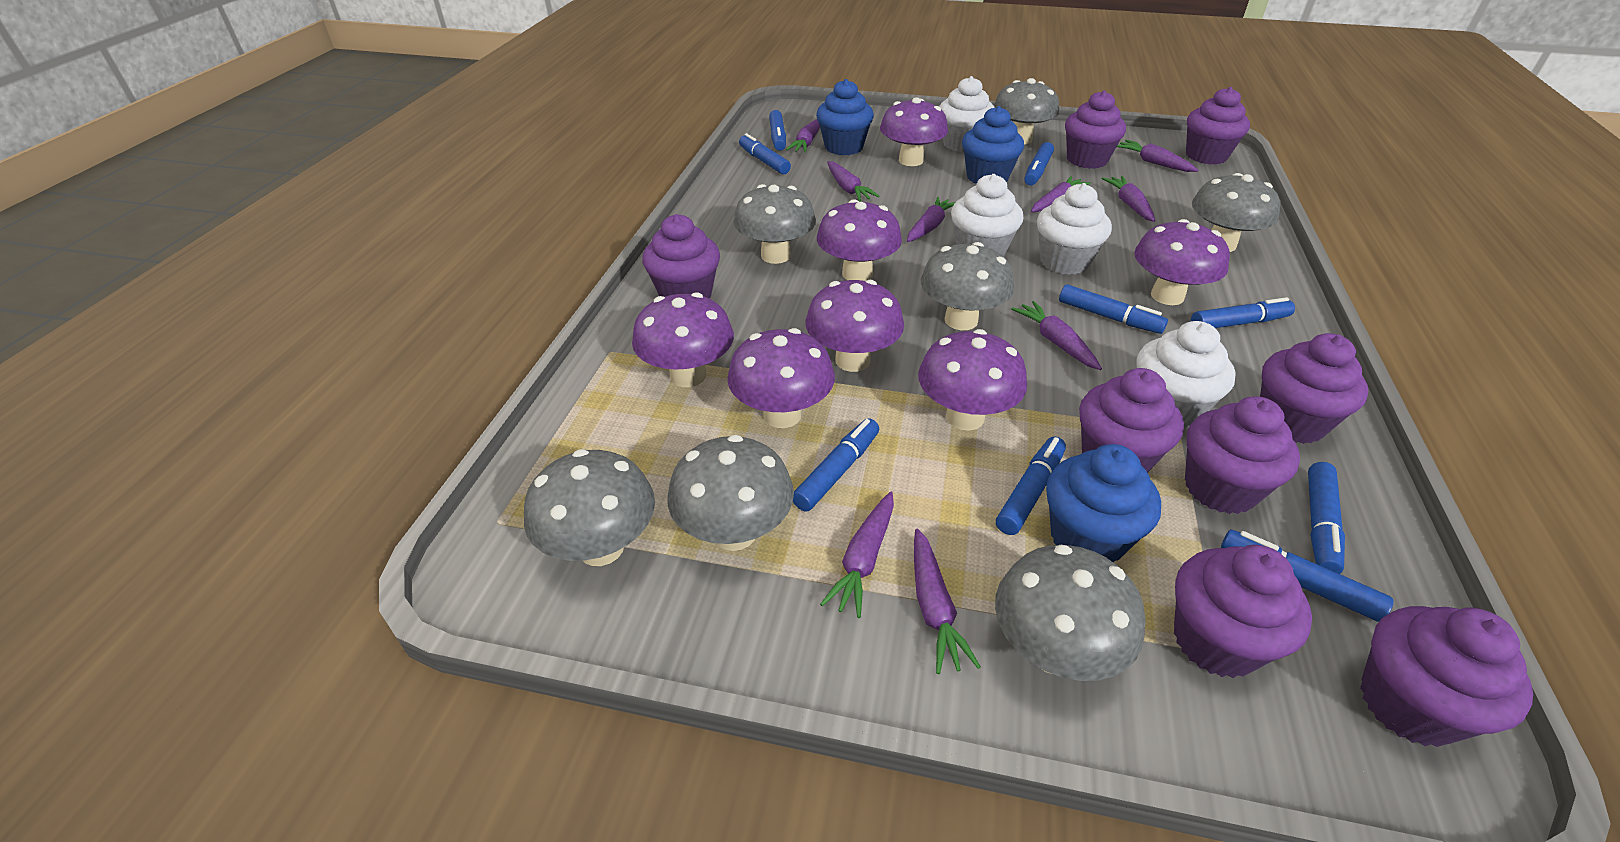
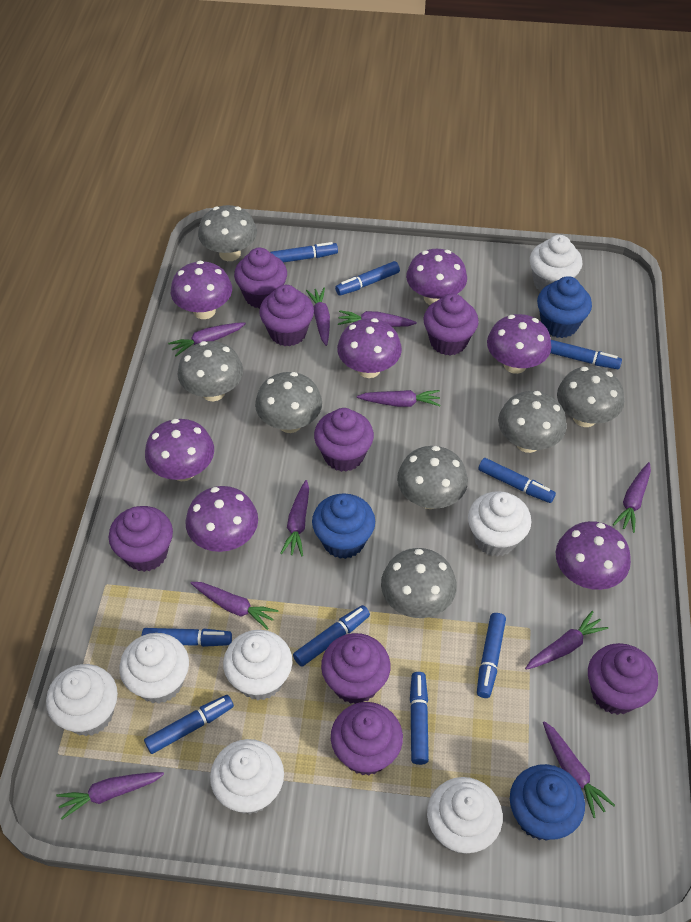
purple carrot: 9 -> 10
white cupcake: 4 -> 7

